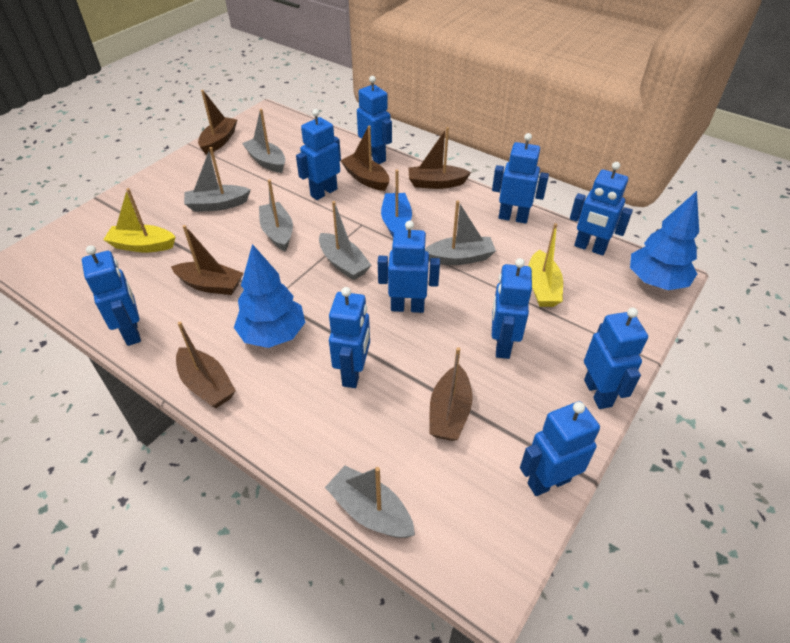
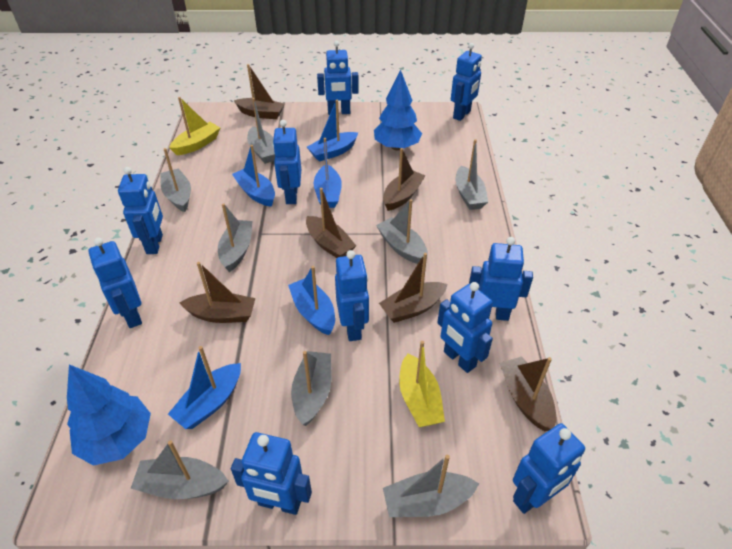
blue boat: 1 -> 5
grey boat: 6 -> 8

